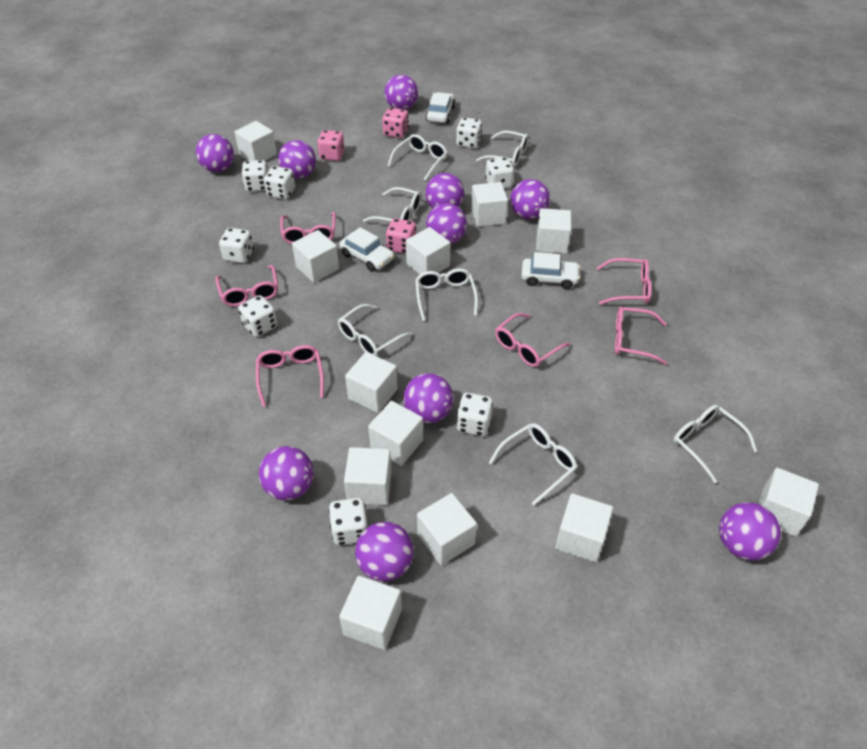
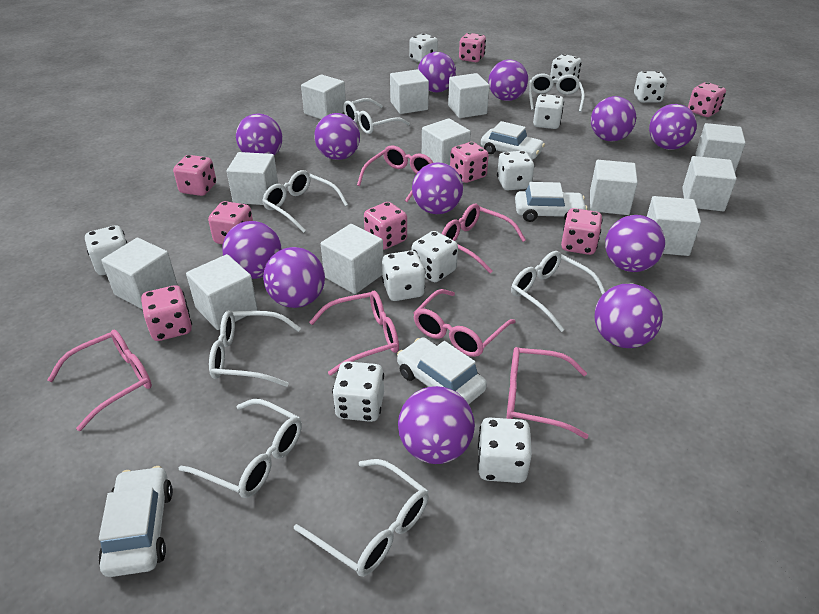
pink dice: 3 -> 8
purple ball: 10 -> 12
white car: 3 -> 4
white dice: 8 -> 10

